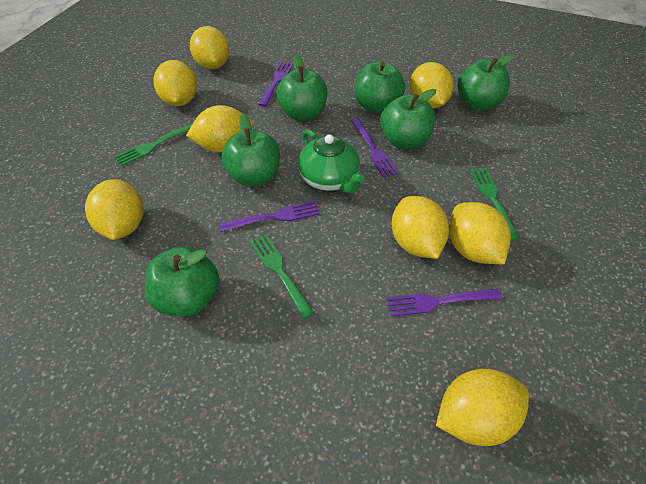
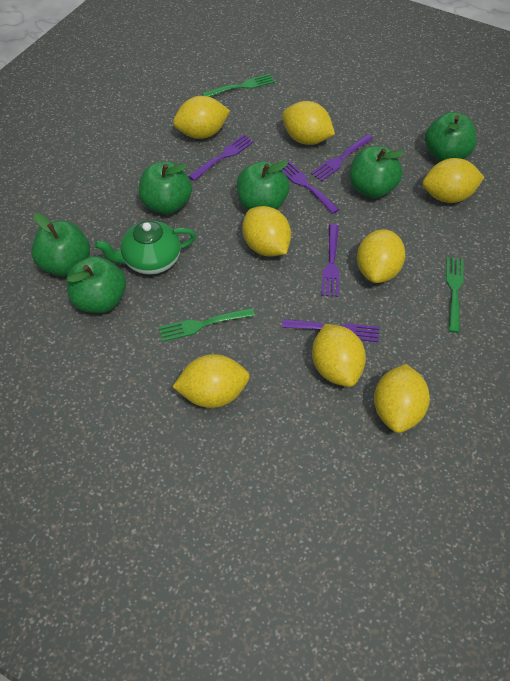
purple fork: 4 -> 5

